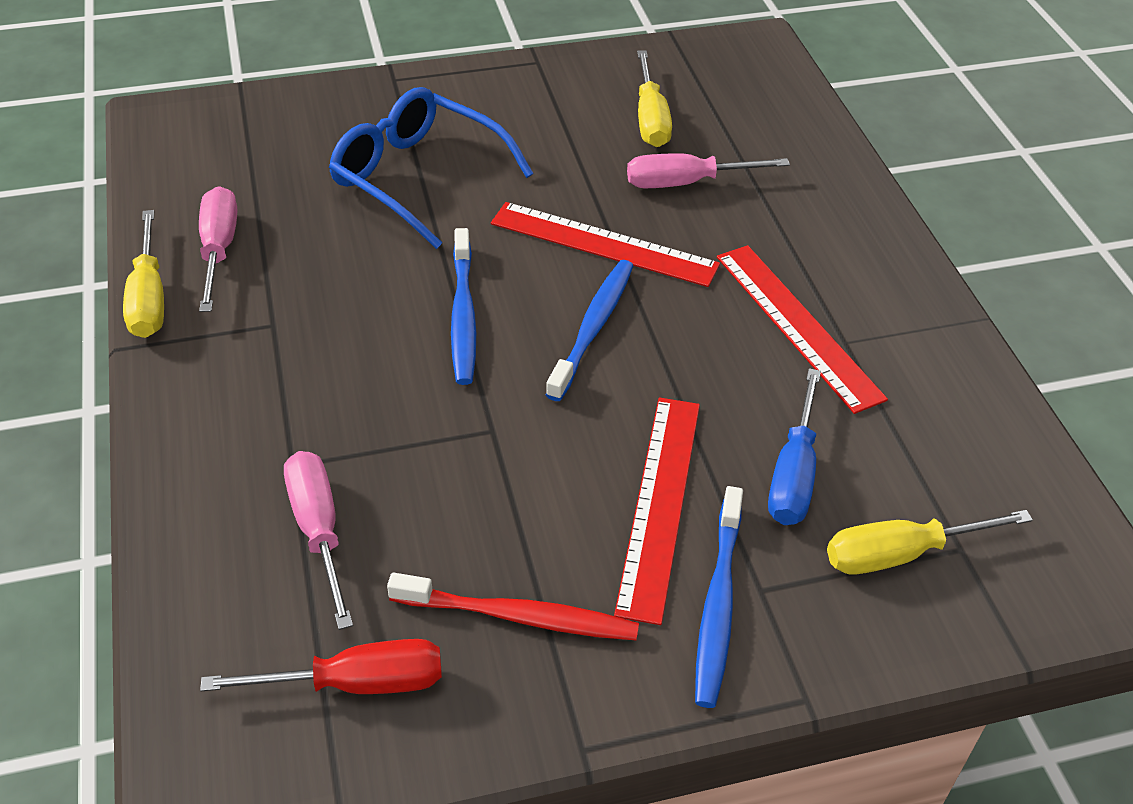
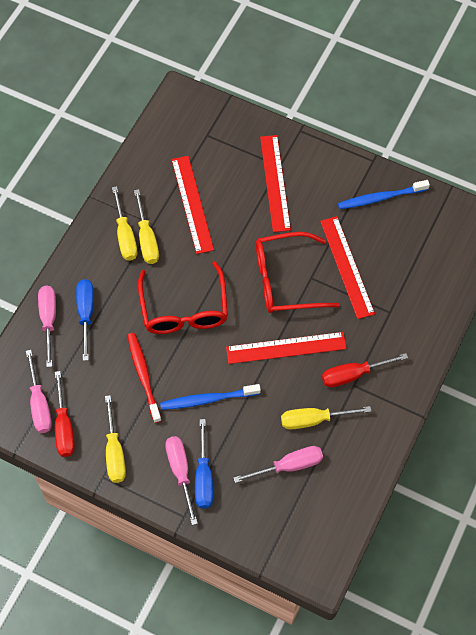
blue glasses: 1 -> 0
blue screwdriver: 1 -> 2
blue toothbrush: 3 -> 2
pink screwdriver: 3 -> 4
red glasses: 0 -> 2
red ruler: 3 -> 4
red screwdriver: 1 -> 2
yellow screwdriver: 3 -> 4

